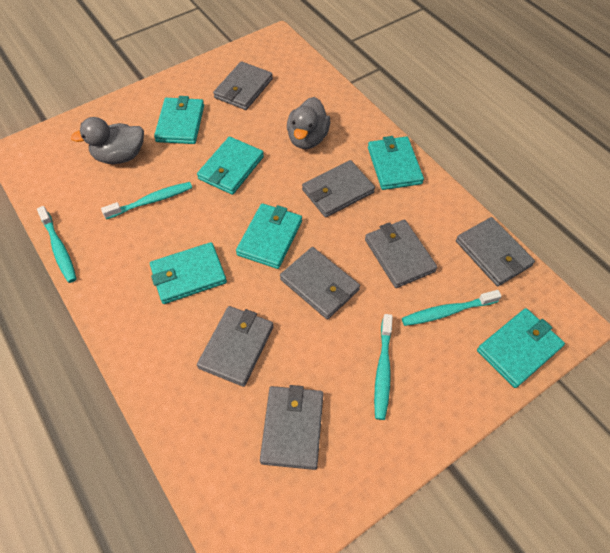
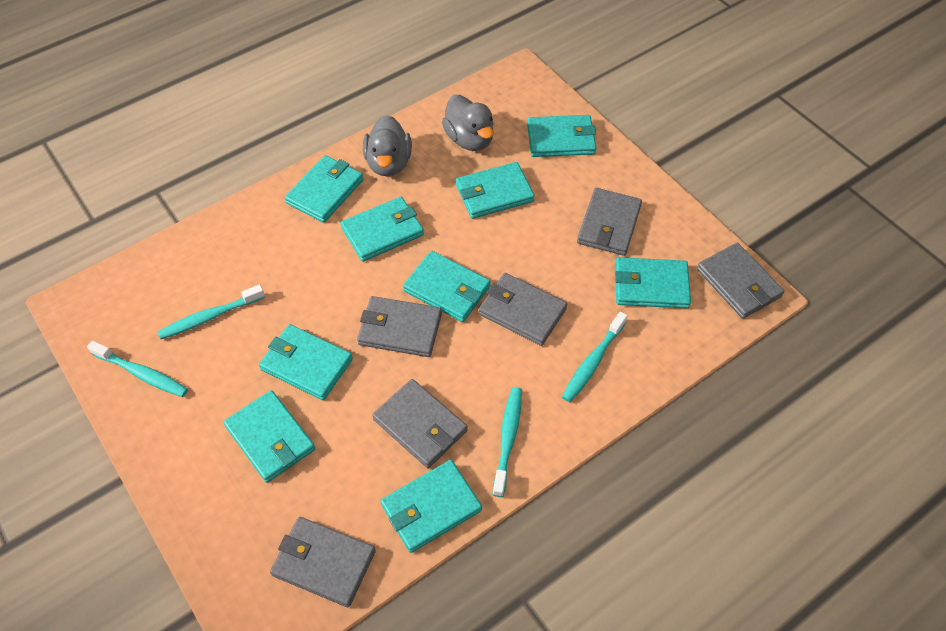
grey wallet: 7 -> 6
turquoise wallet: 6 -> 9

